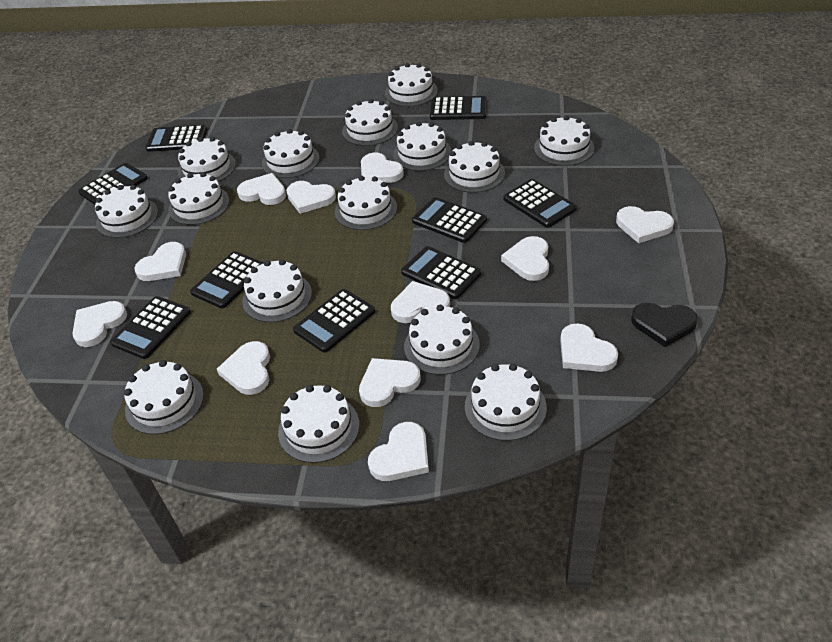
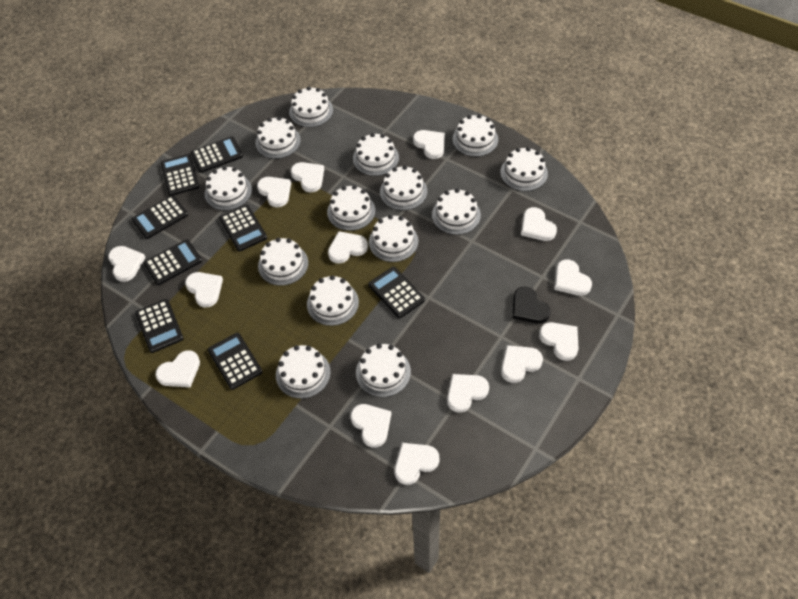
black calculator: 9 -> 8
white cake: 15 -> 14
white heart: 12 -> 14

